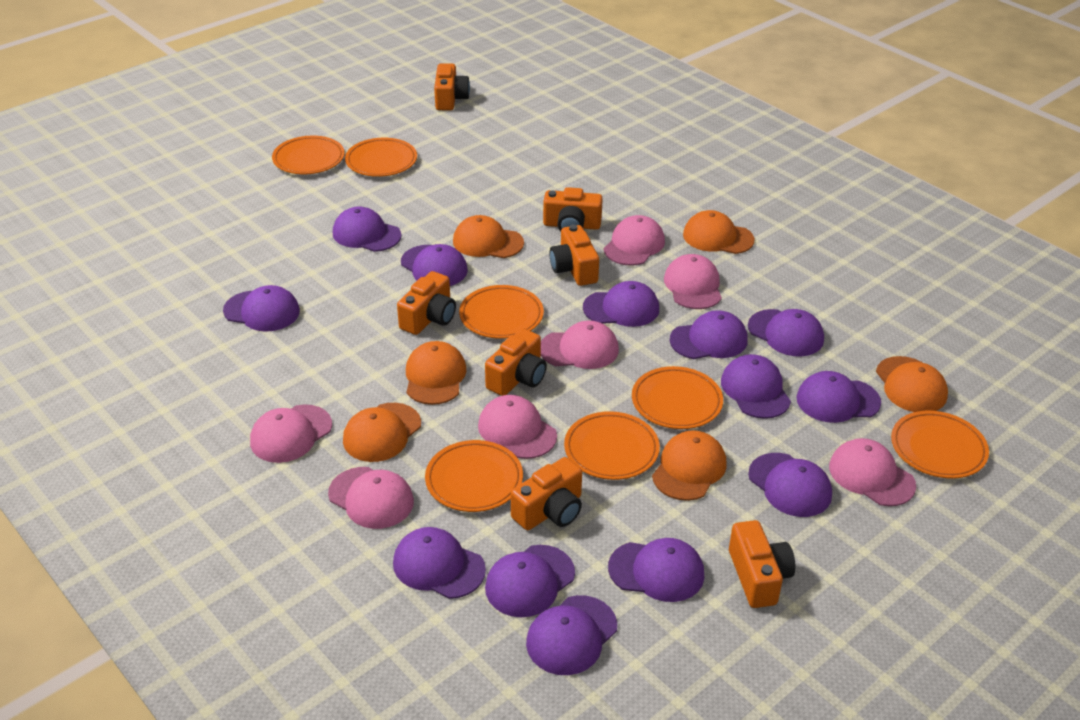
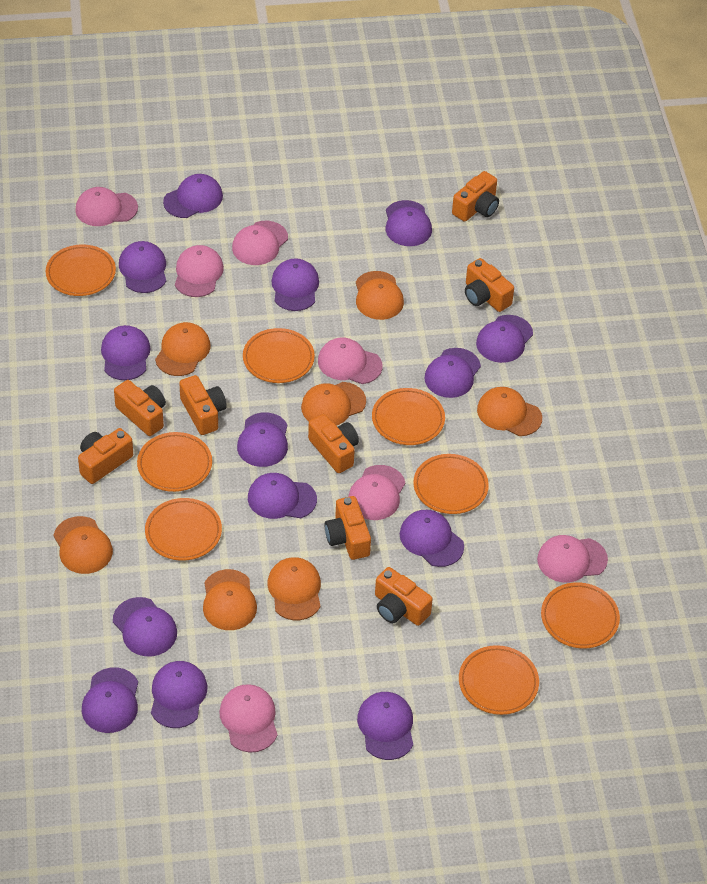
orange camera: 7 -> 8
orange cap: 6 -> 7
orange plate: 7 -> 8
purple cap: 13 -> 14

